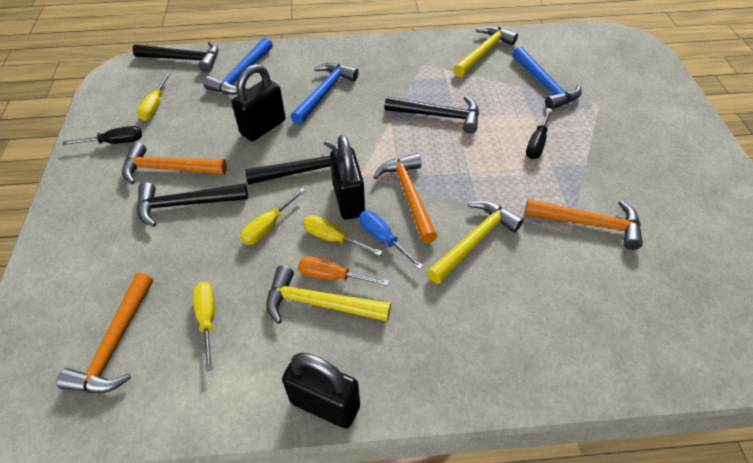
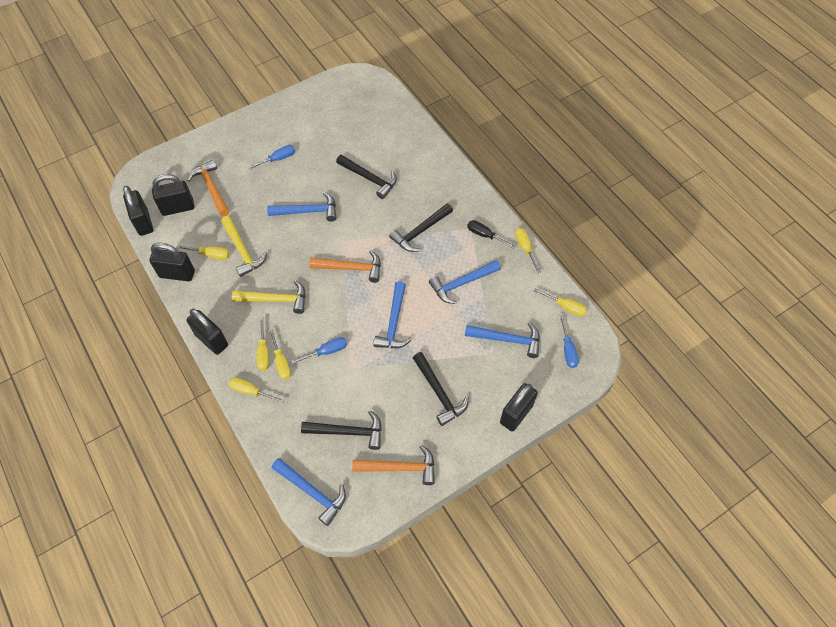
black padlock: 3 -> 5
black screwdriver: 2 -> 1
blue hammer: 3 -> 5
blue screwdriver: 1 -> 3
orange hammer: 4 -> 3
orange screwdriver: 1 -> 0
yellow hammer: 3 -> 2
yellow screwdriver: 4 -> 6

